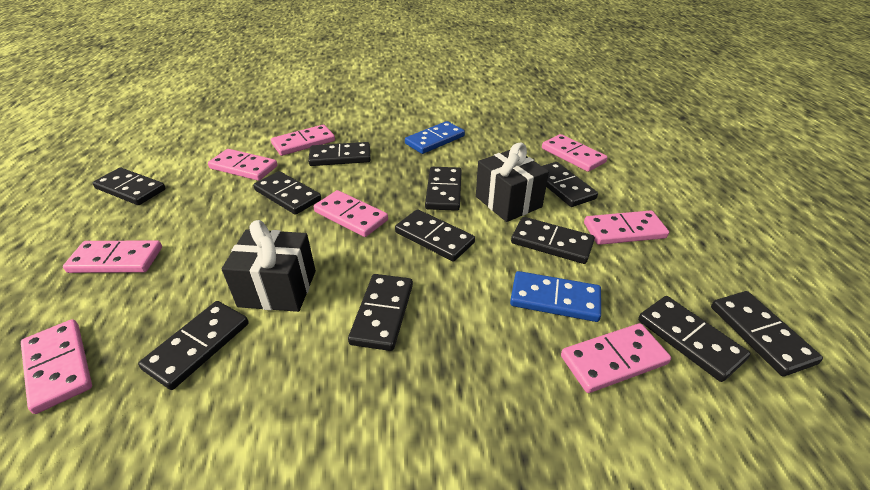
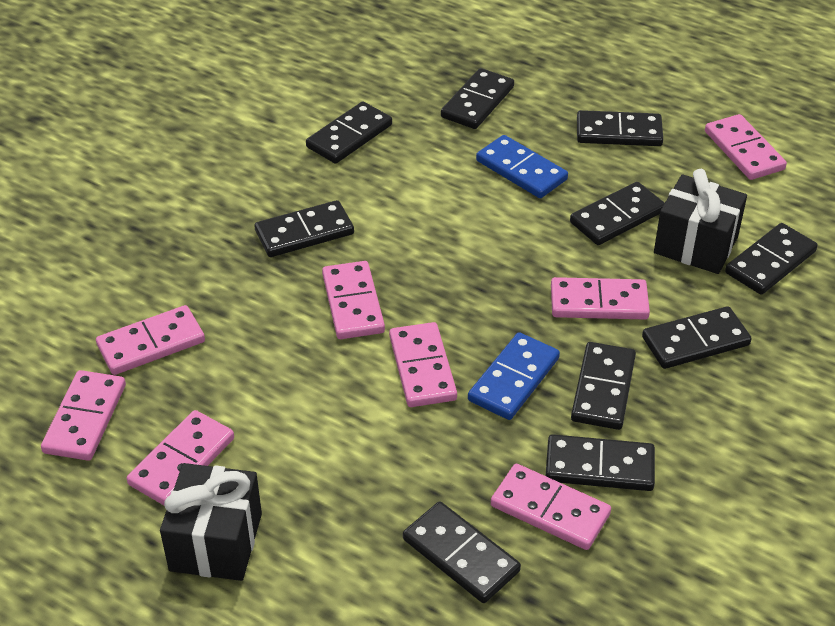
black domino: 11 -> 10

